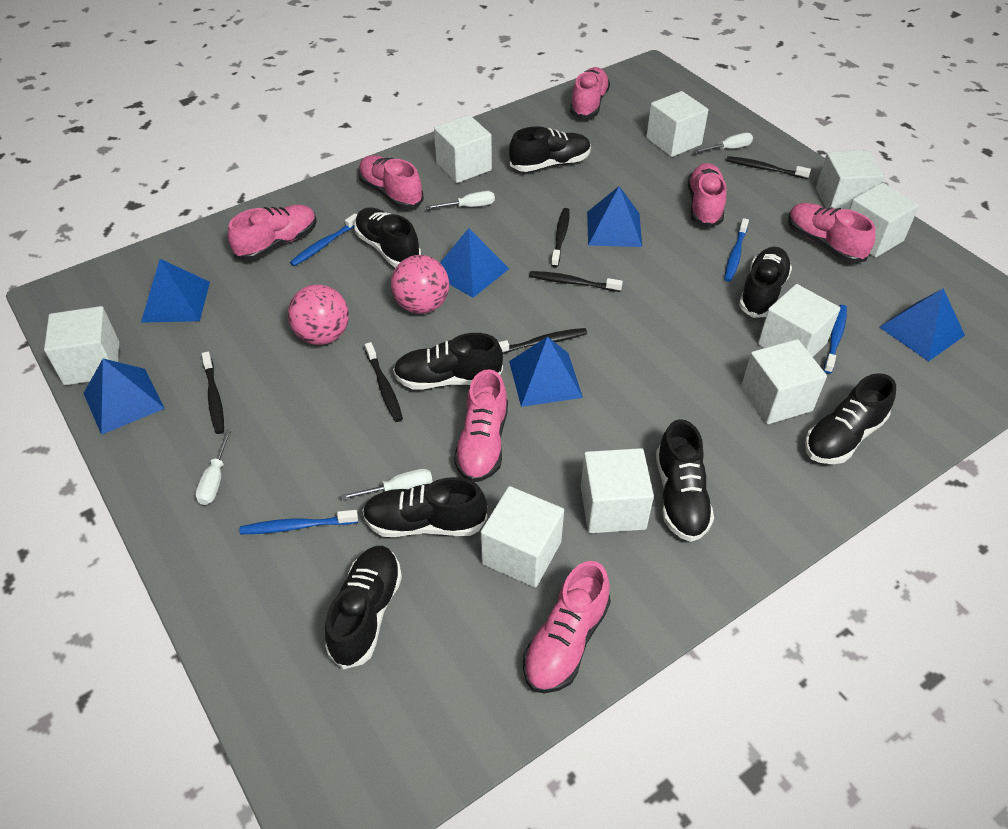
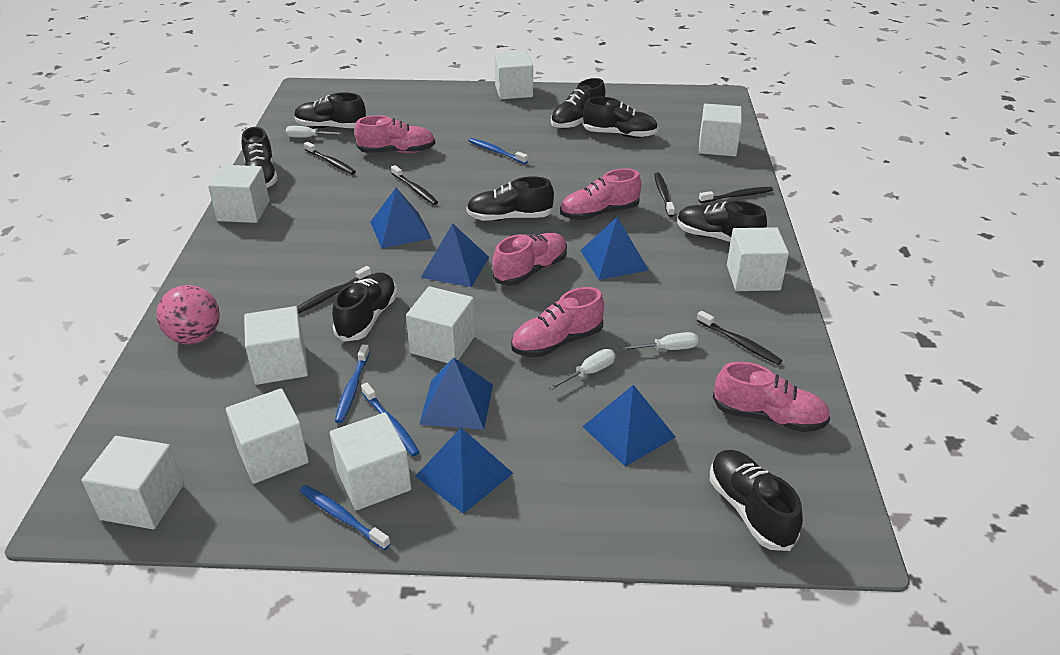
pink ball: 2 -> 1
pink shoe: 7 -> 5
white screwdriver: 4 -> 3

